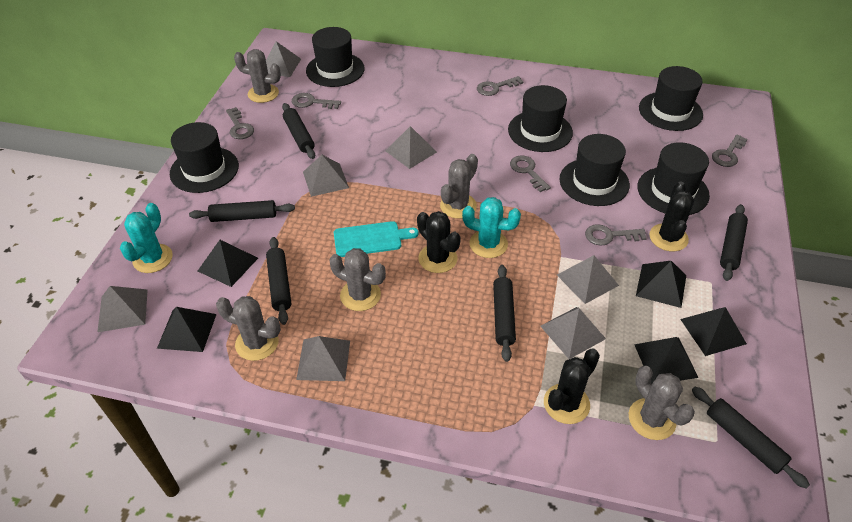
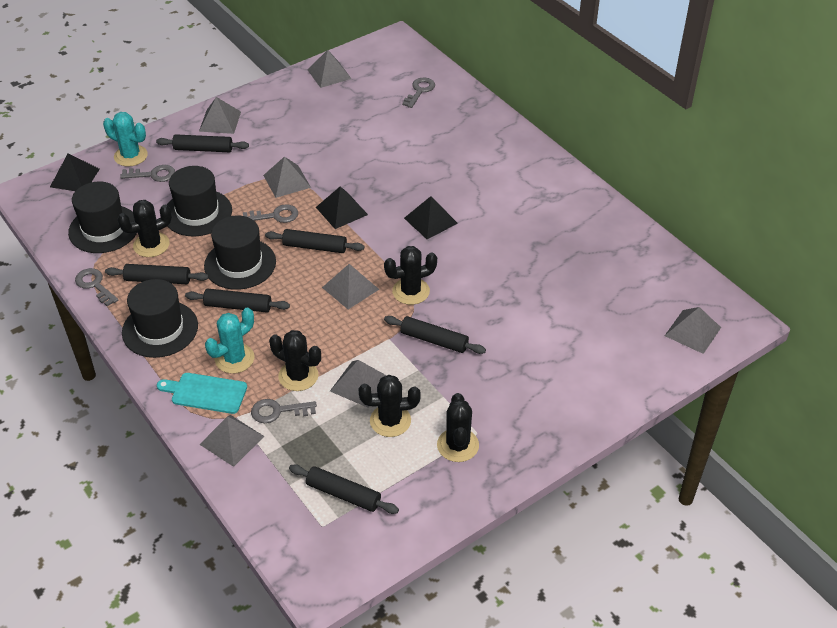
black cactus: 3 -> 5
black hat: 6 -> 4
black pyramid: 5 -> 3
grey cactus: 5 -> 0
grey key: 6 -> 5

